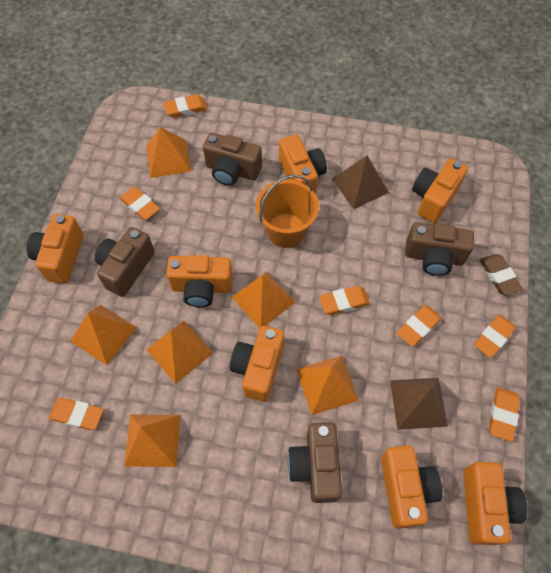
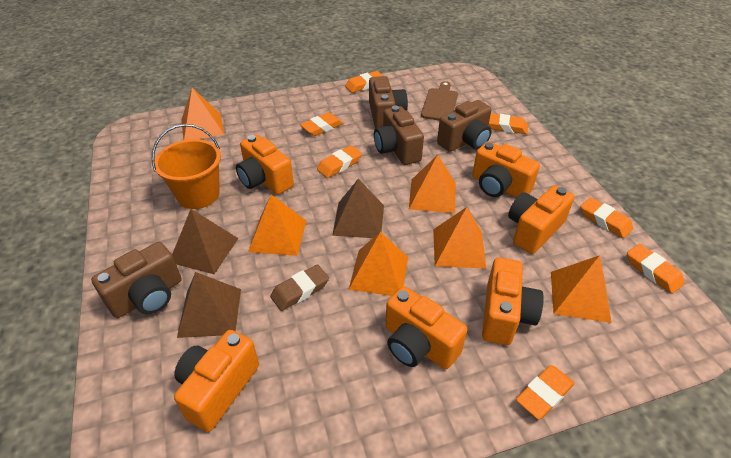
brown cutting board: 0 -> 1
brown pyramid: 2 -> 3
orange camera: 7 -> 6

